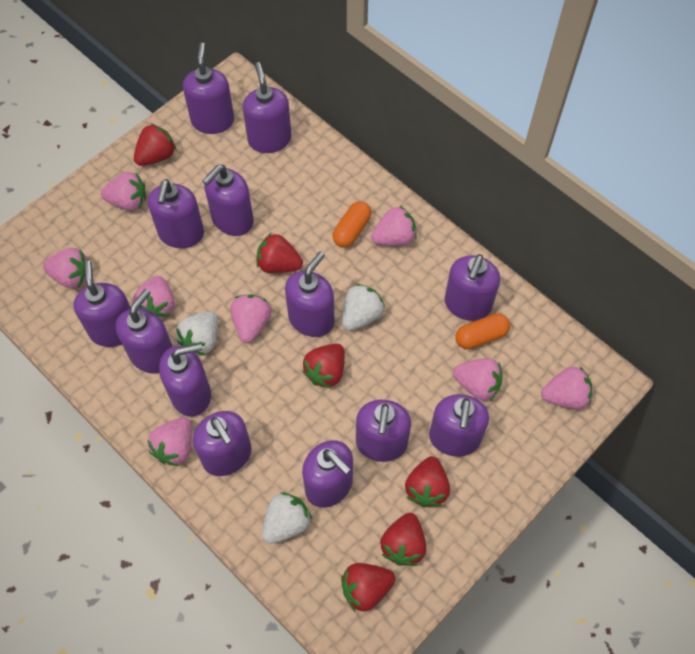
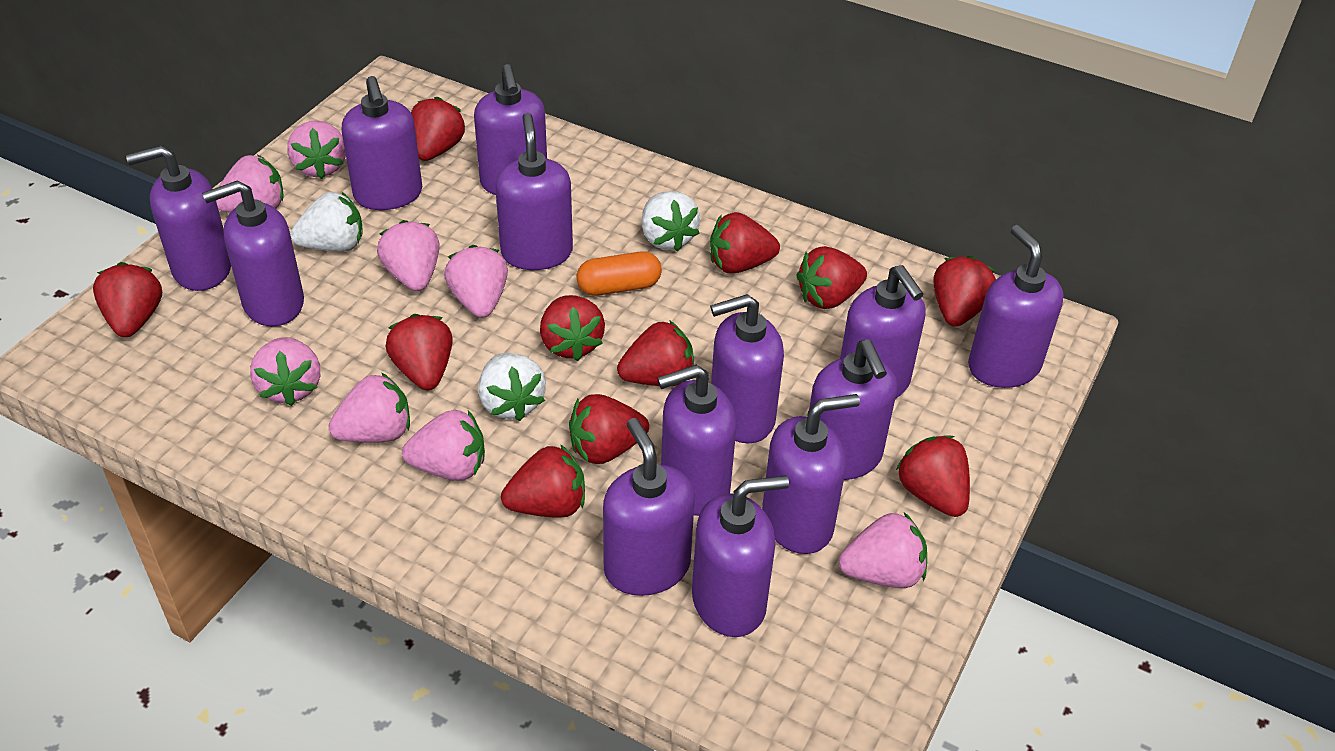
orange capsule: 2 -> 1
red strawberry: 6 -> 11

